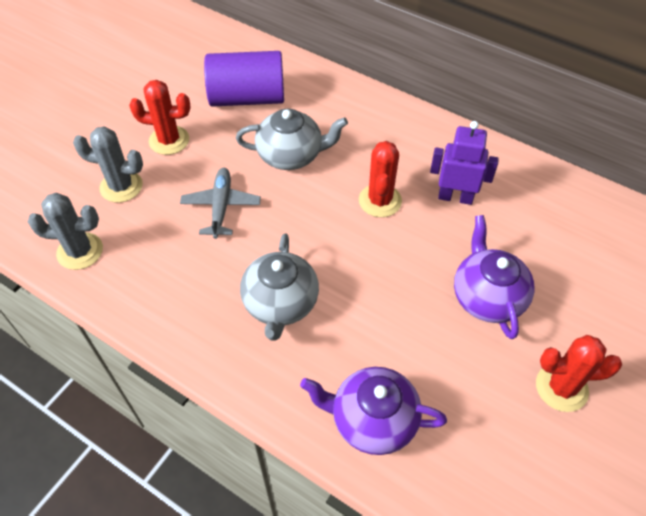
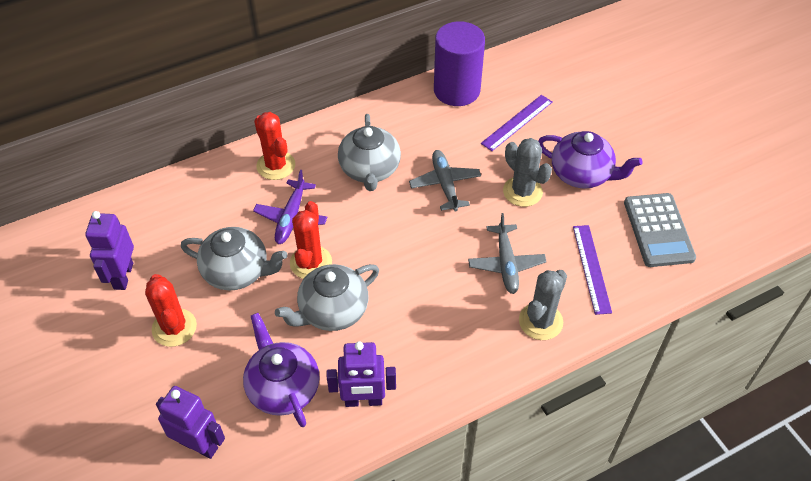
grey calculator: 0 -> 1
grey plane: 1 -> 2
grey teapot: 2 -> 3
purple plane: 0 -> 1
purple robot: 1 -> 3
purple ruler: 0 -> 2

